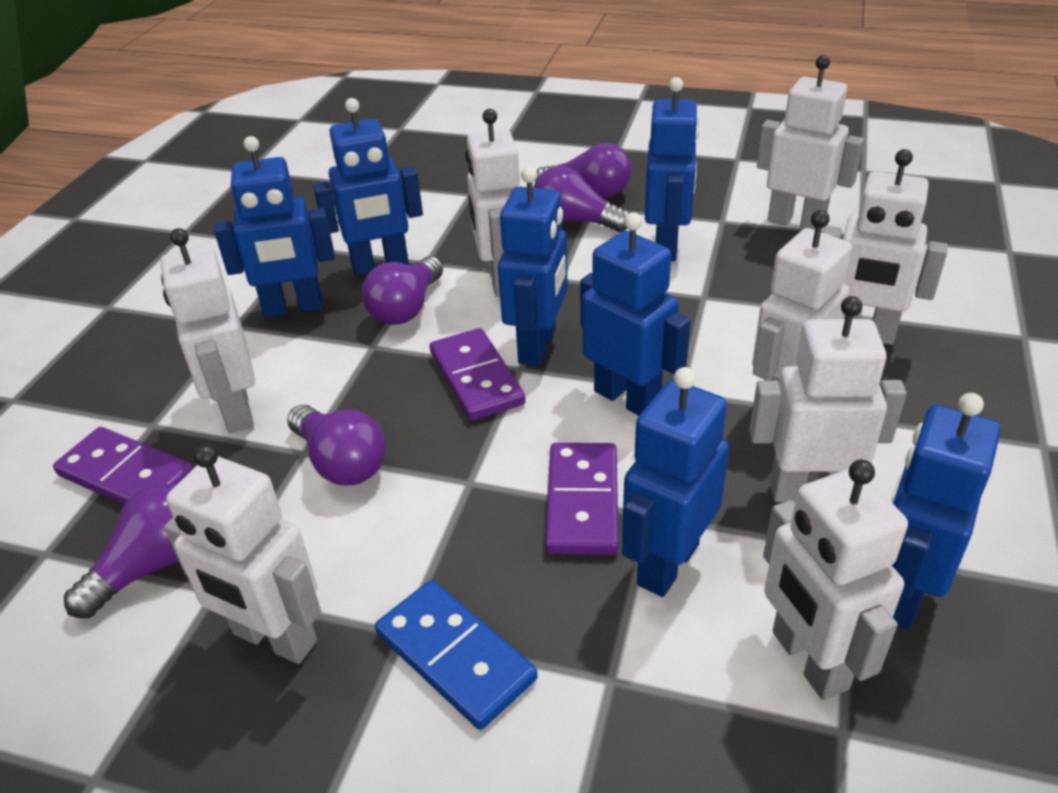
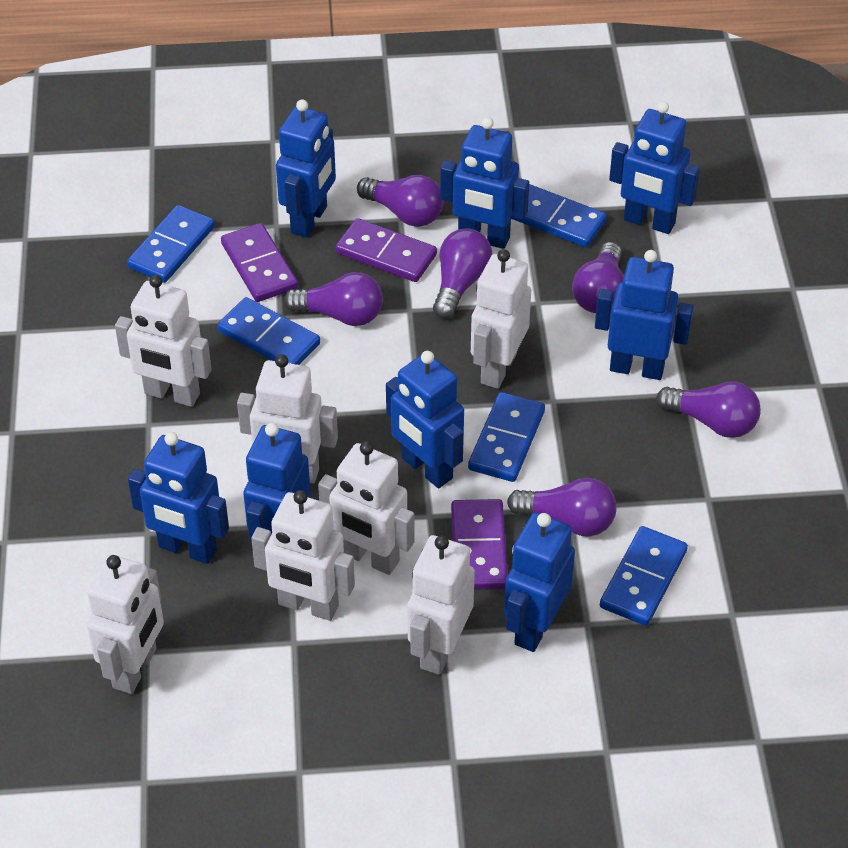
blue domino: 1 -> 5
blue robot: 7 -> 8
purple light bulb: 5 -> 6
white robot: 8 -> 7

